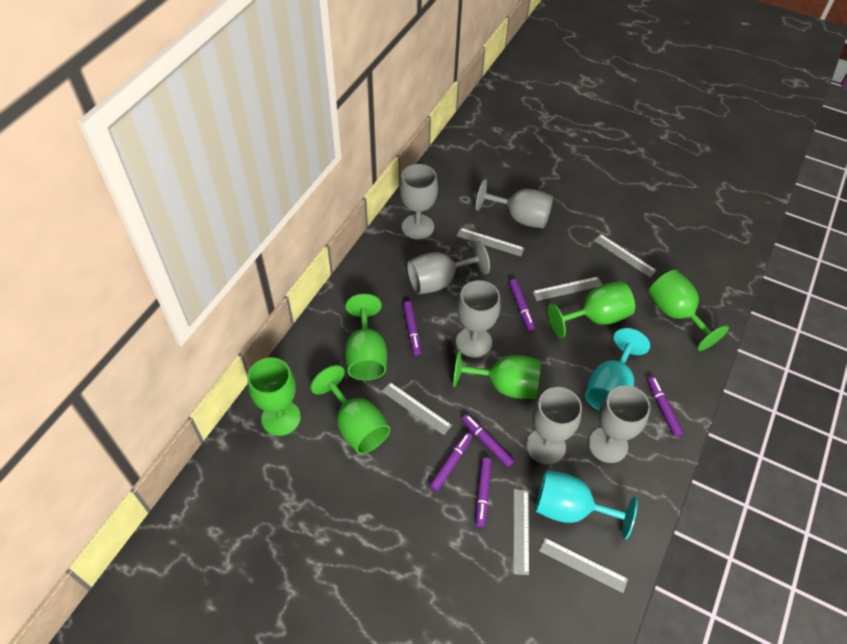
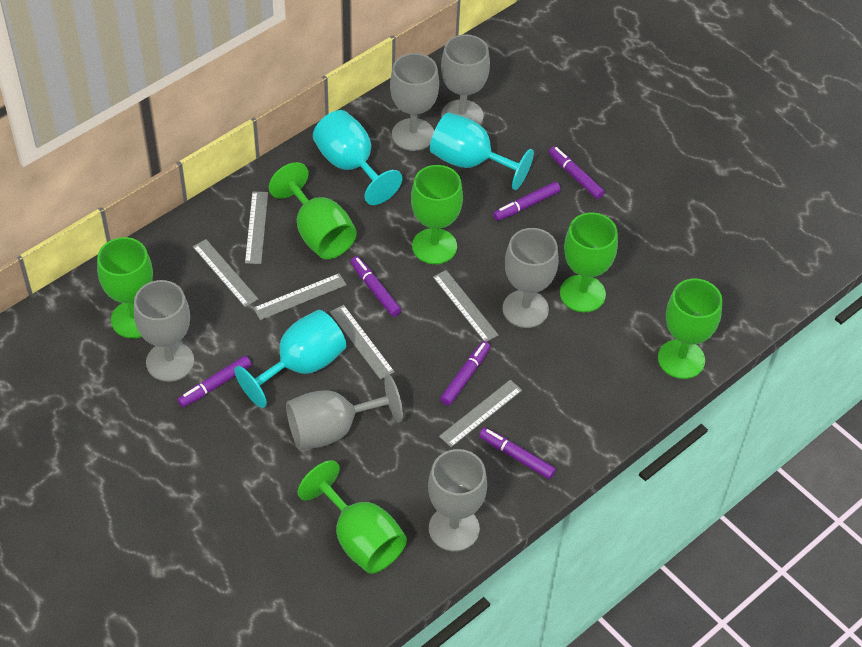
turquoise goblet: 2 -> 3

